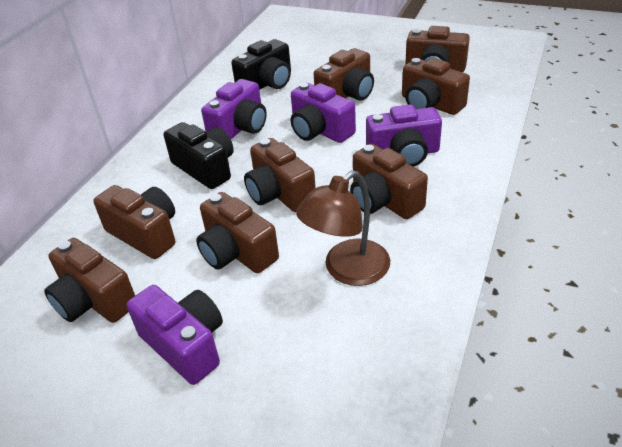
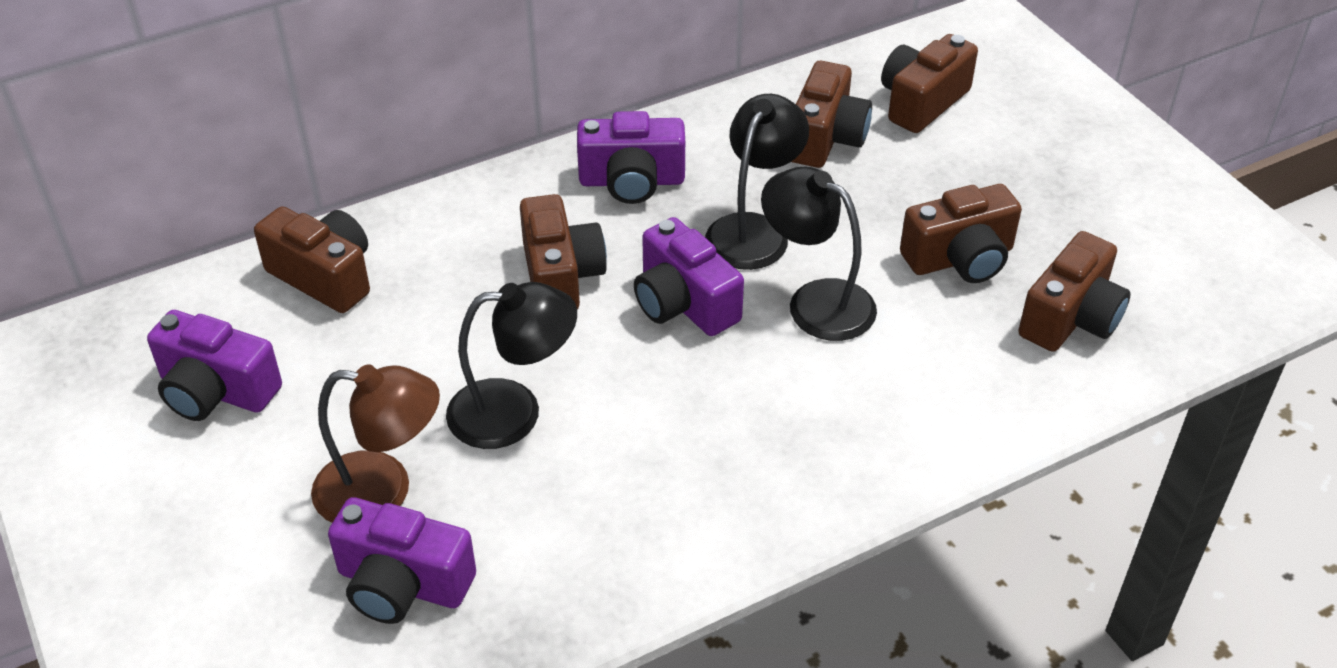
black camera: 2 -> 0
black lamp: 0 -> 3
brown camera: 8 -> 6

